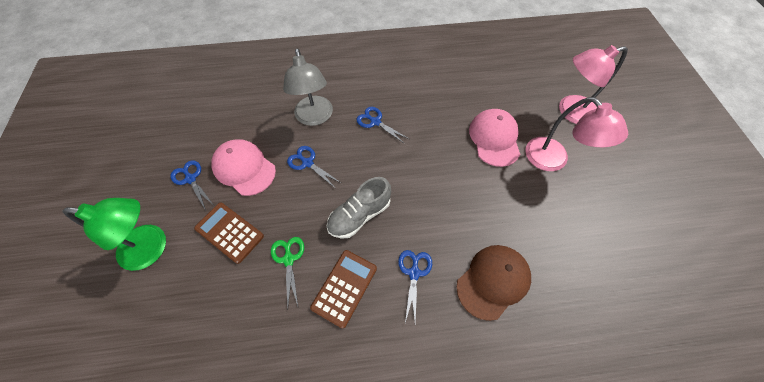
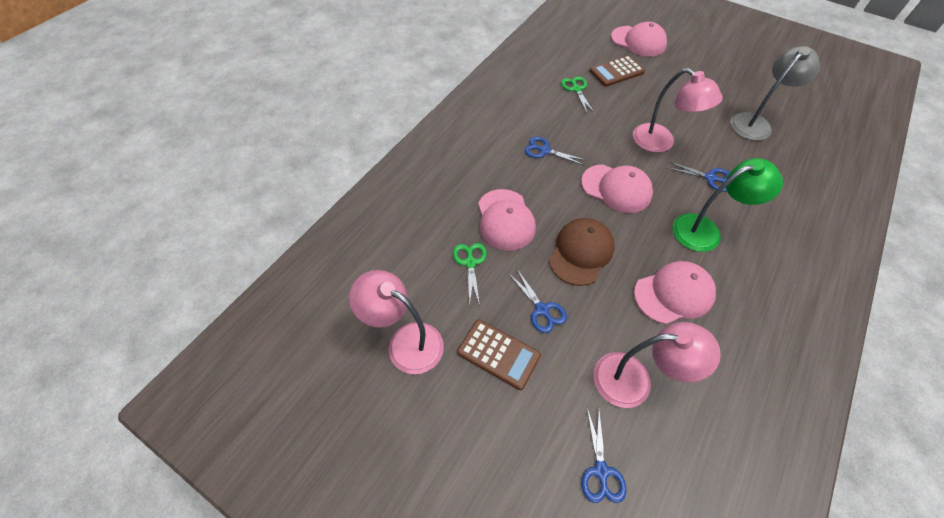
green scissors: 1 -> 2
grey shoe: 1 -> 0
pink cap: 2 -> 4
pink lamp: 2 -> 3

